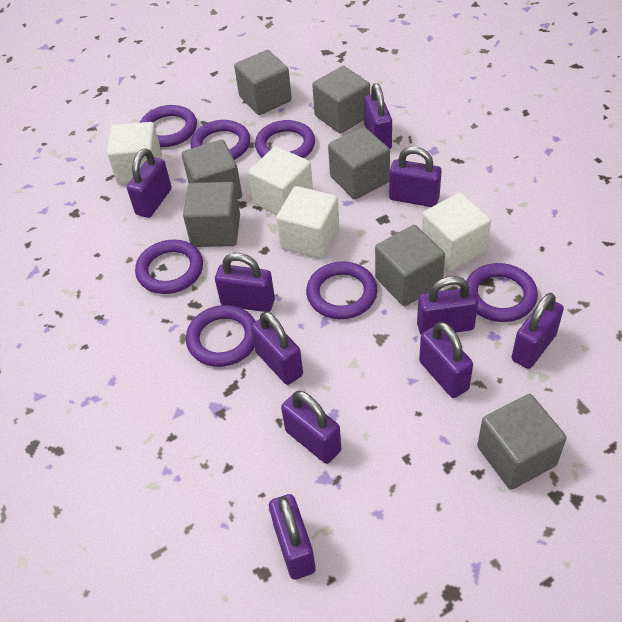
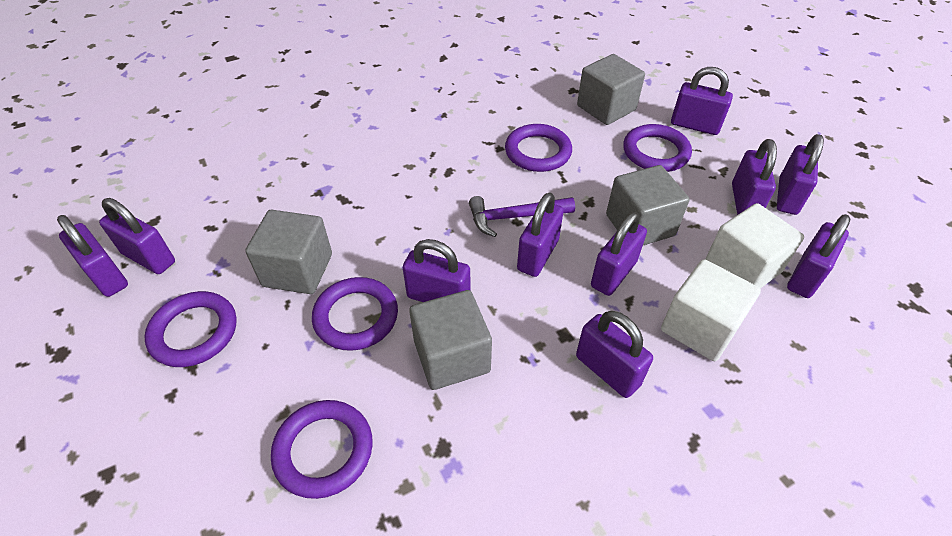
grey cube: 7 -> 4
purple hammer: 0 -> 1
purple ring: 7 -> 5
white cube: 4 -> 2

